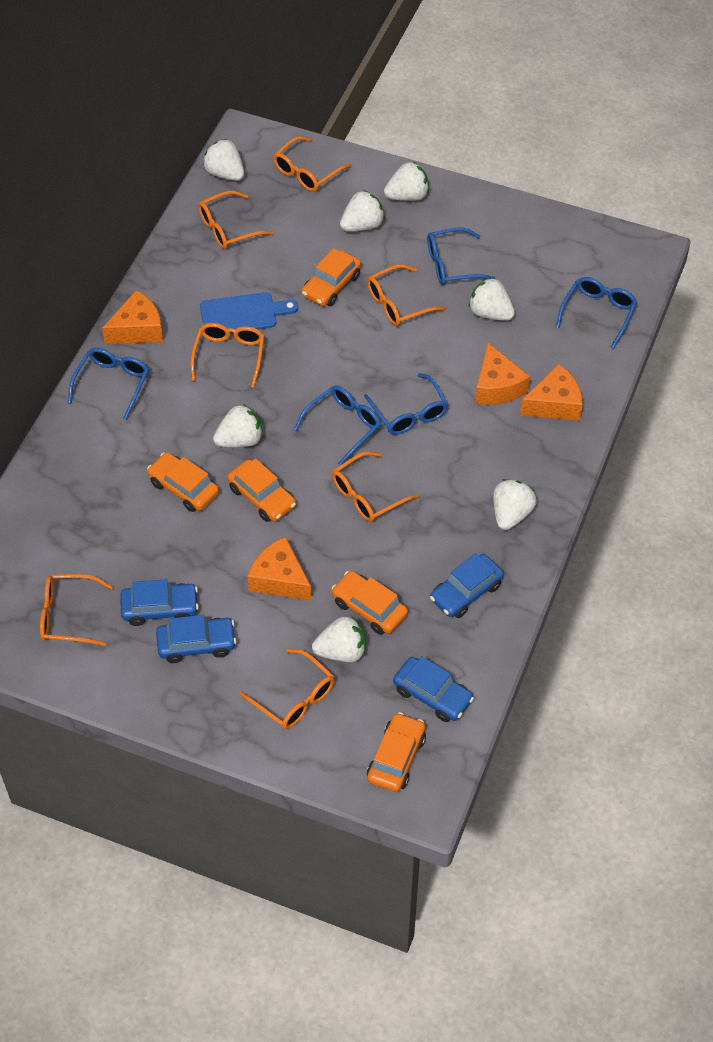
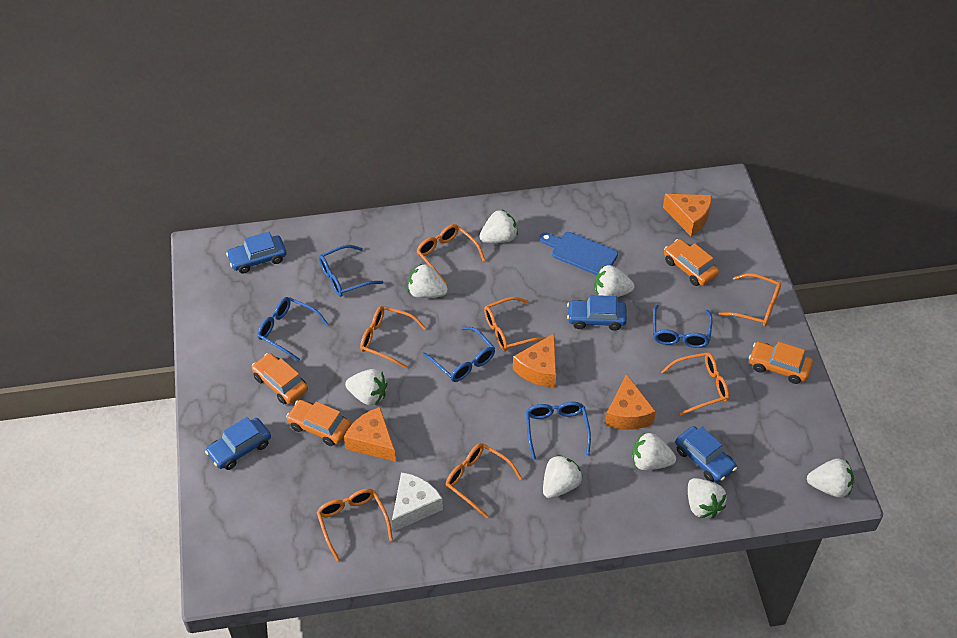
orange car: 5 -> 4
white cheese: 0 -> 1
white strawberry: 7 -> 8

